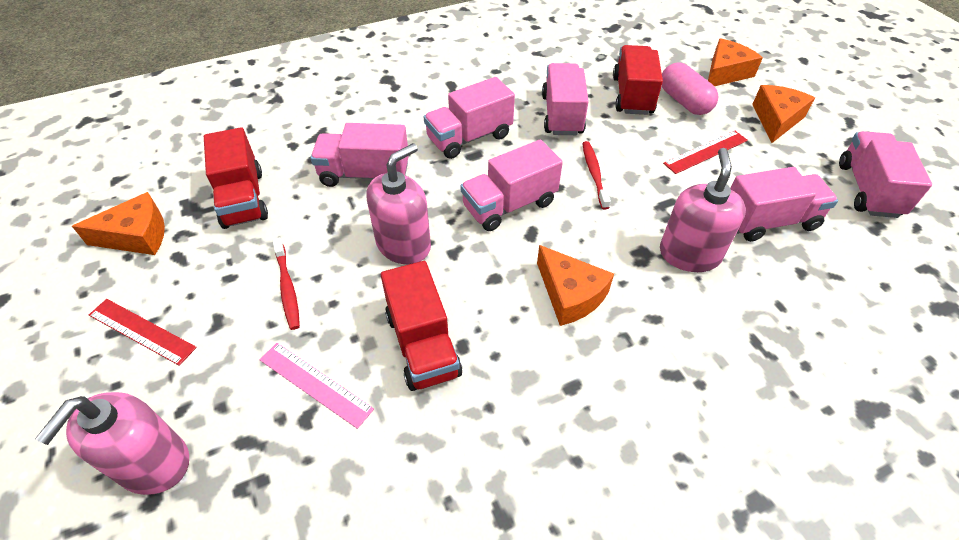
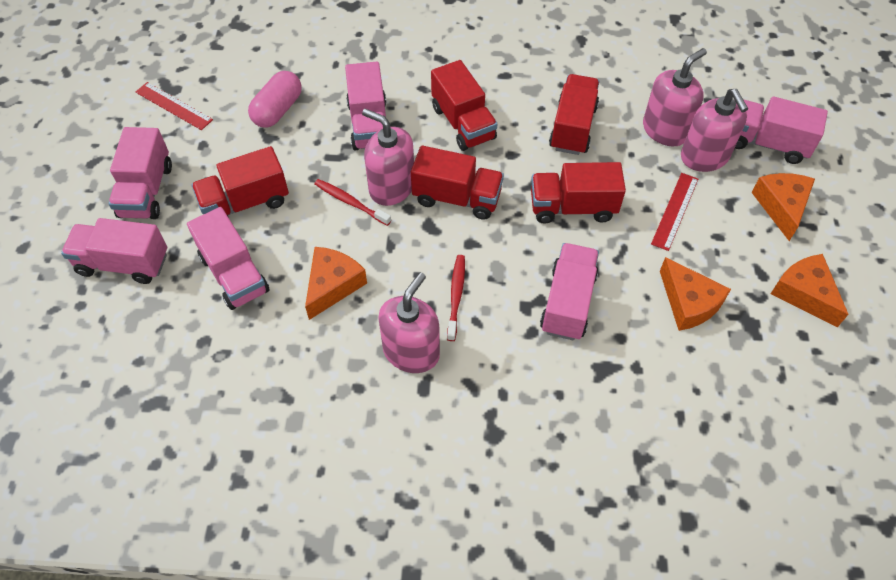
pink ruler: 1 -> 0
pink soap dispenser: 3 -> 4
red truck: 3 -> 5

